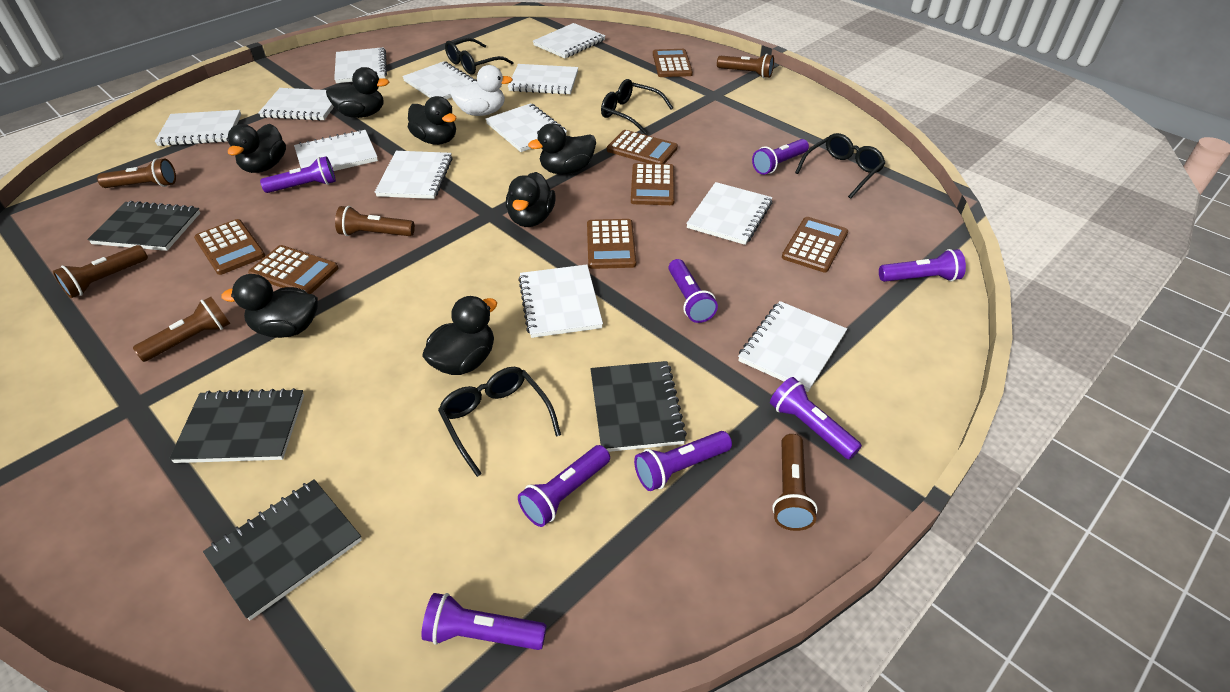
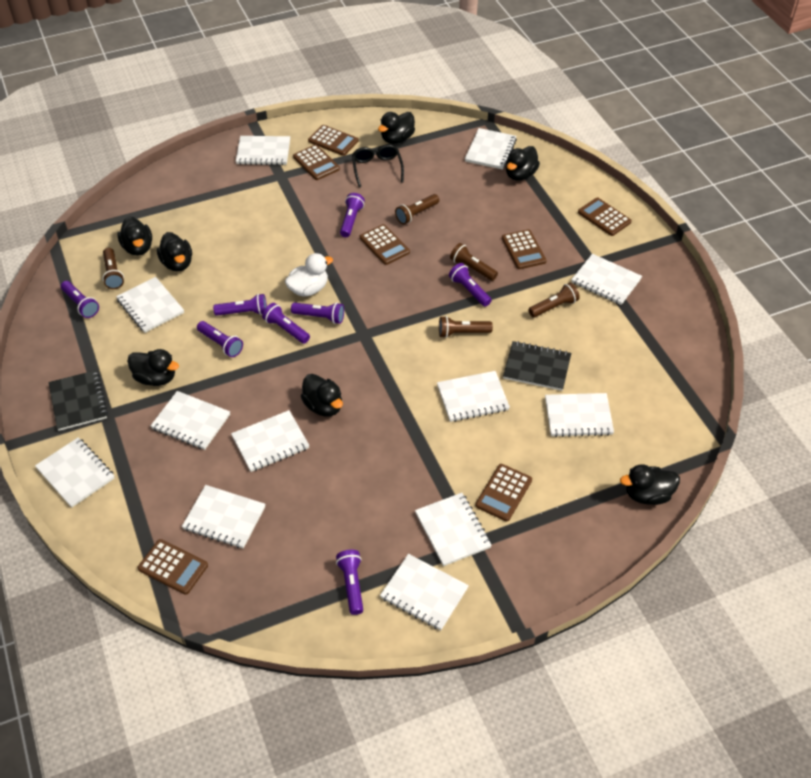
black glasses: 4 -> 1
black notebook: 4 -> 2
brown flashlight: 6 -> 5

